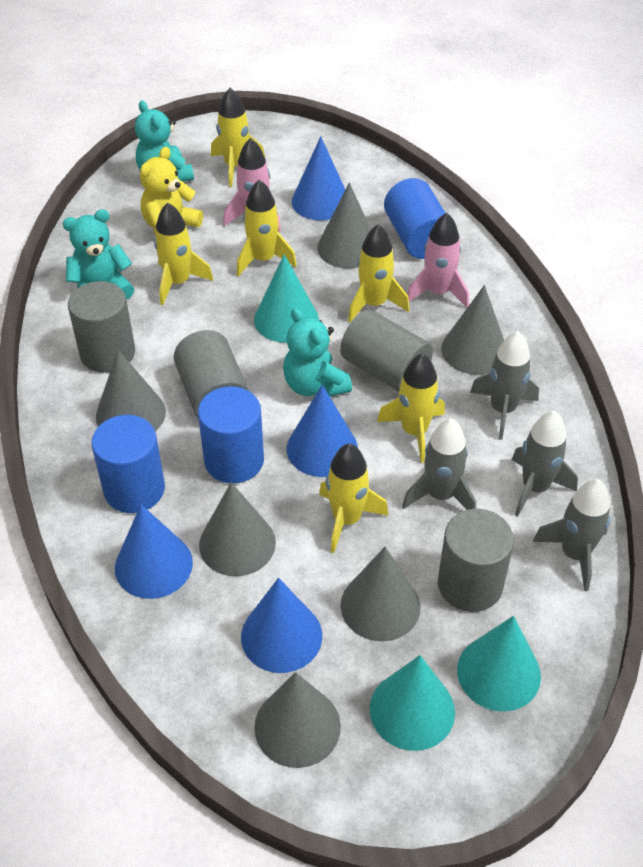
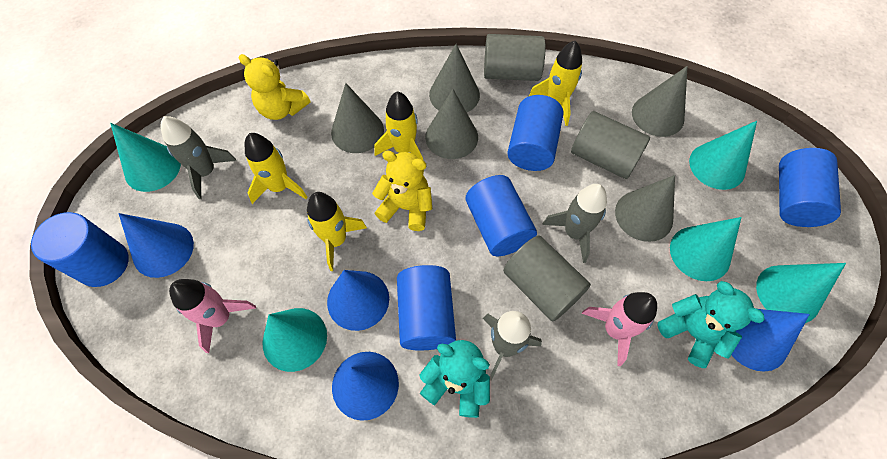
blue cylinder: 3 -> 5
grey cone: 6 -> 5
grey cylinder: 4 -> 3
grey rocket: 4 -> 3
turquoise cone: 3 -> 5
turquoise teddy bear: 3 -> 2
yellow rocket: 6 -> 4
yellow teddy bear: 1 -> 2

